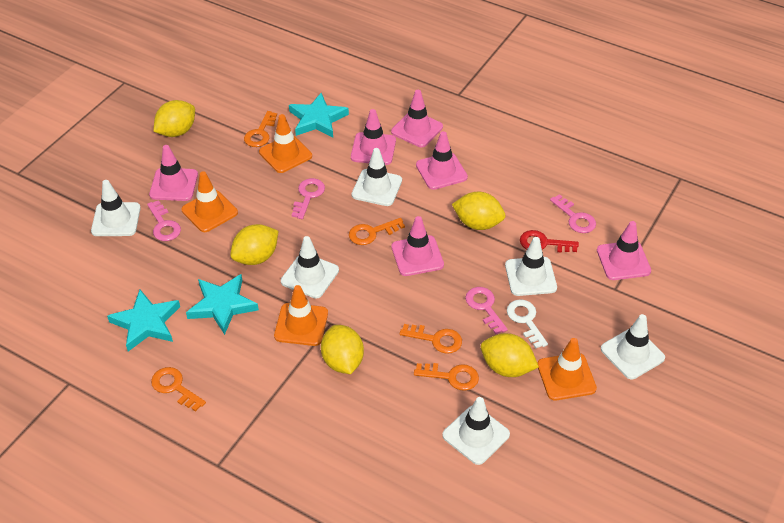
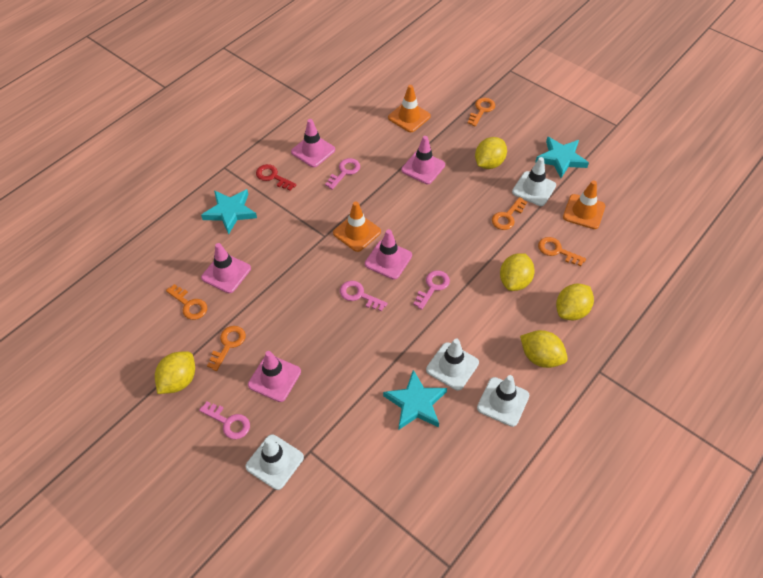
orange traffic cone: 4 -> 3
pink traffic cone: 6 -> 5
white key: 1 -> 0
white traffic cone: 6 -> 4

